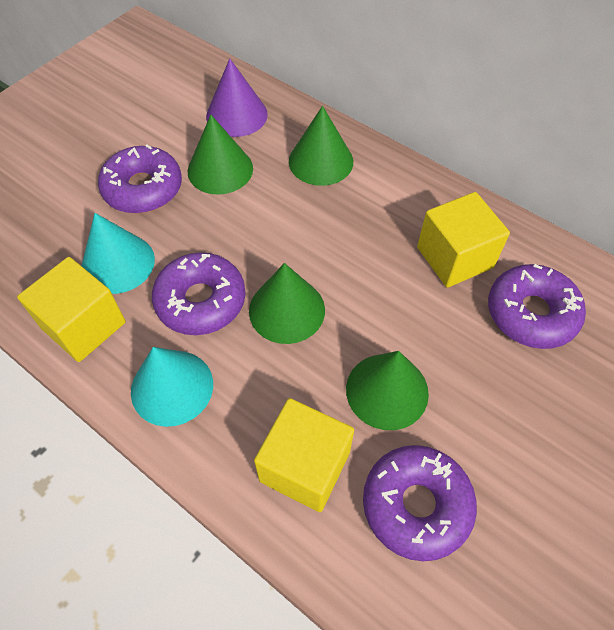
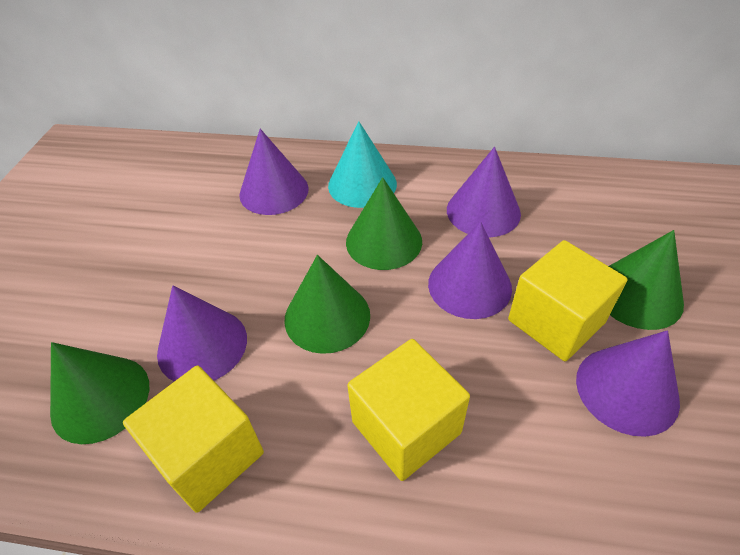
purple cone: 1 -> 5
purple donut: 4 -> 0
turquoise cone: 2 -> 1

